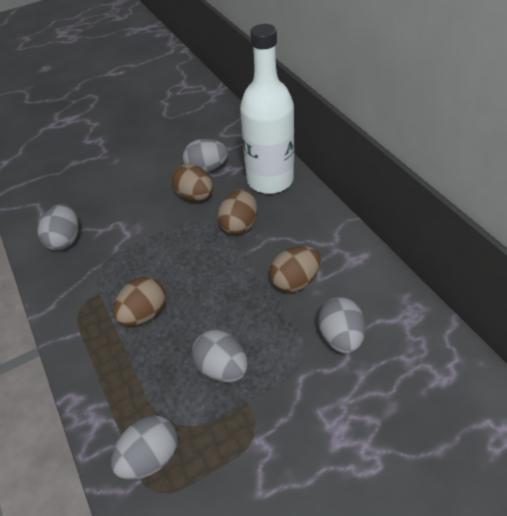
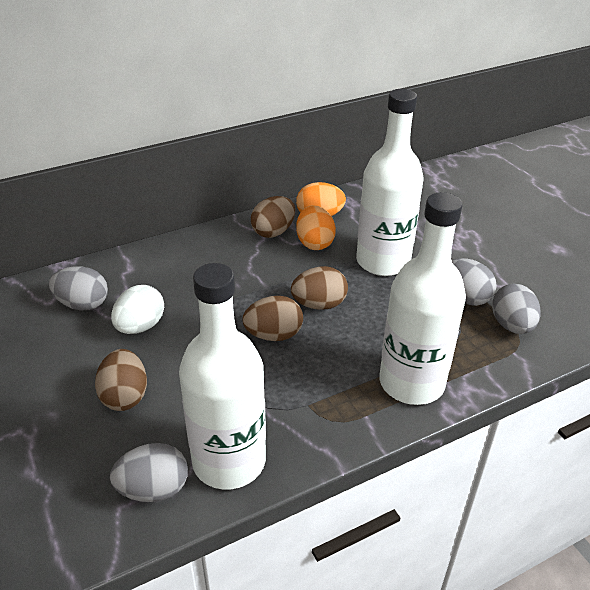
grey egg: 5 -> 4
orange egg: 0 -> 2
white bottle: 1 -> 3
white egg: 0 -> 1

